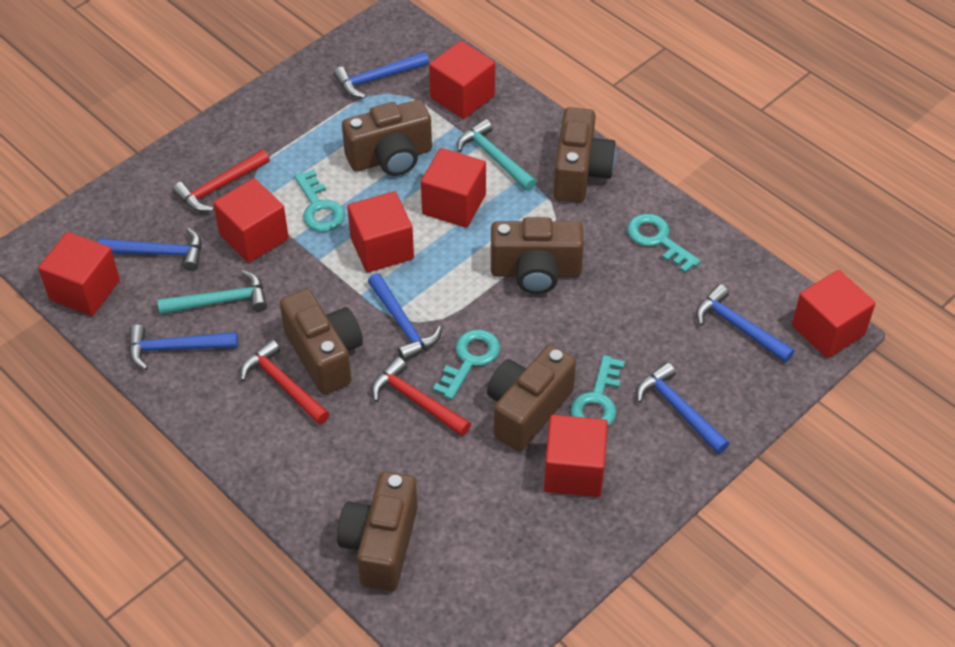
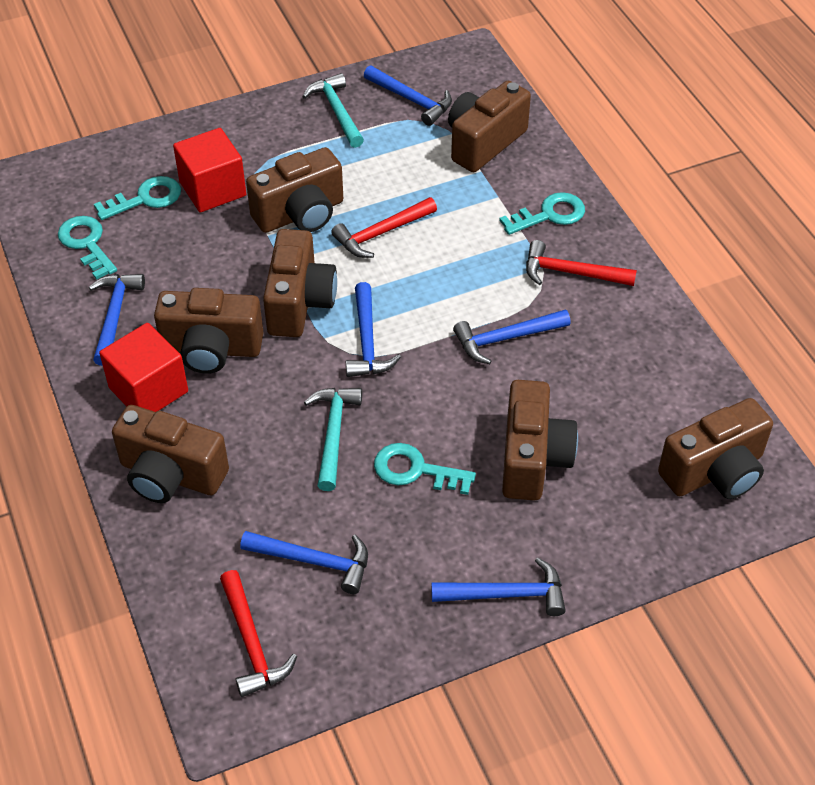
brown camera: 6 -> 7
red cube: 7 -> 2

